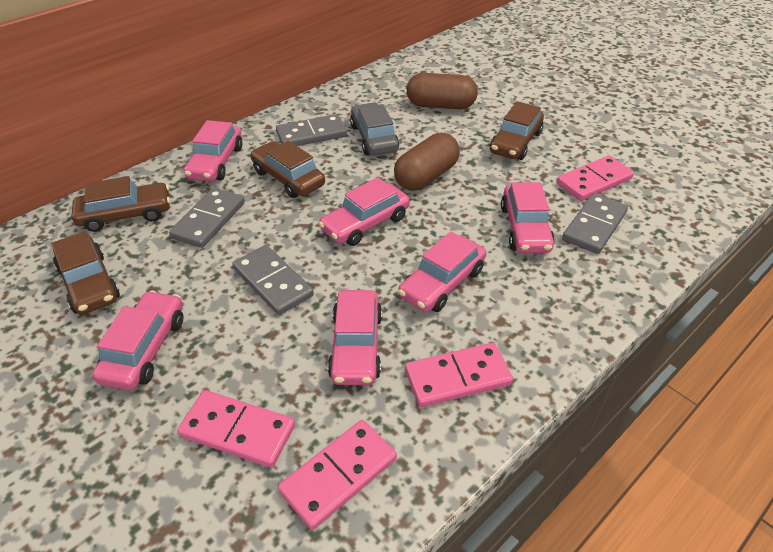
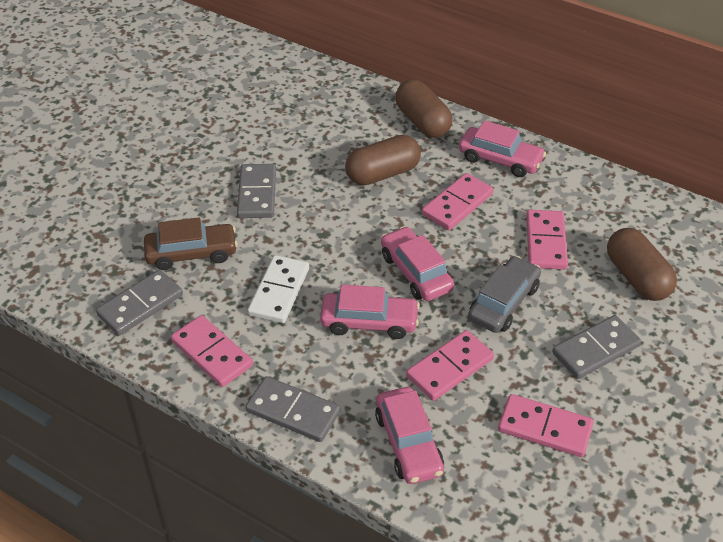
brown capsule: 2 -> 3
brown car: 4 -> 1
pink car: 6 -> 4
pink domino: 4 -> 5
white domino: 0 -> 1

